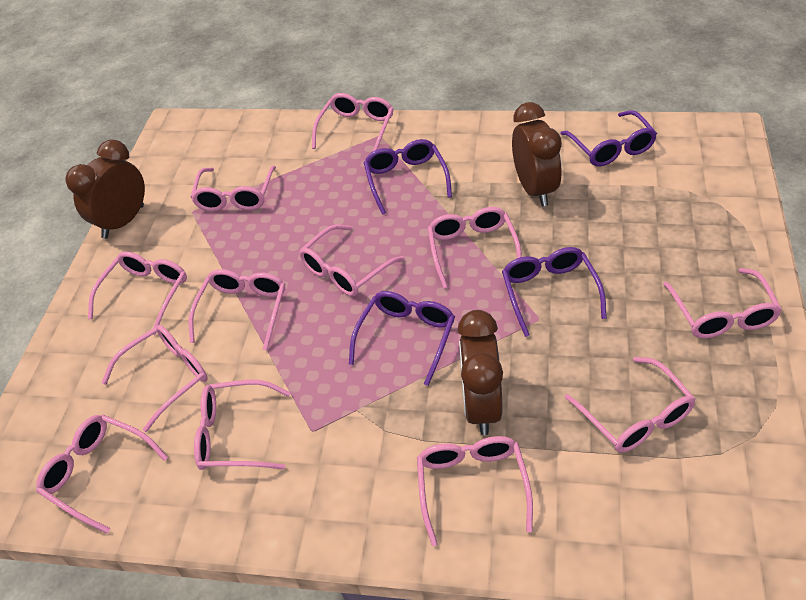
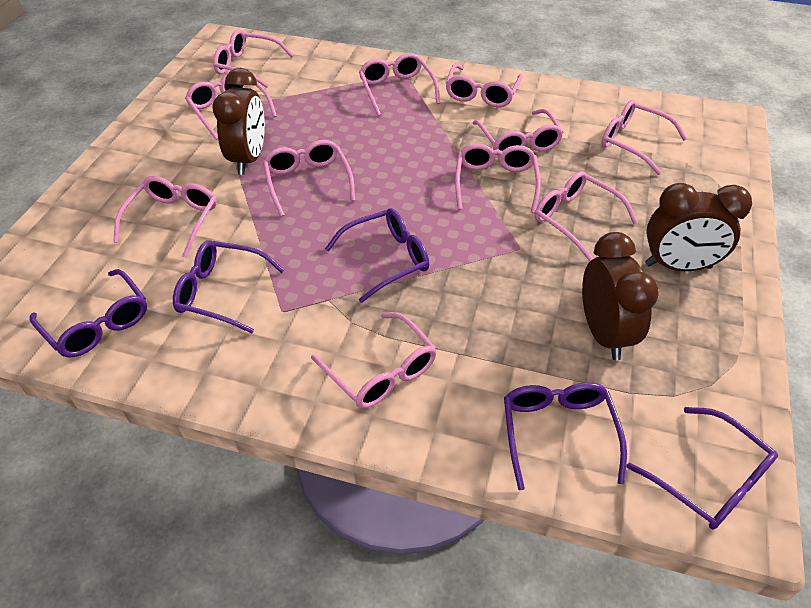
pink glasses: 12 -> 11
purple glasses: 4 -> 5

